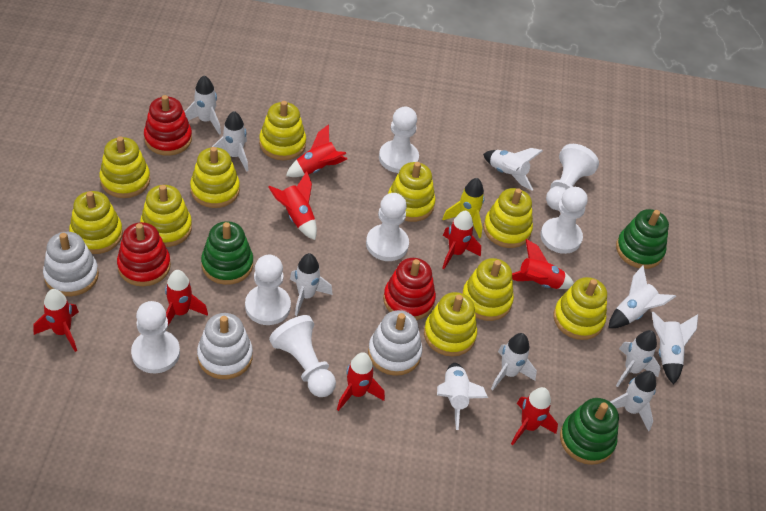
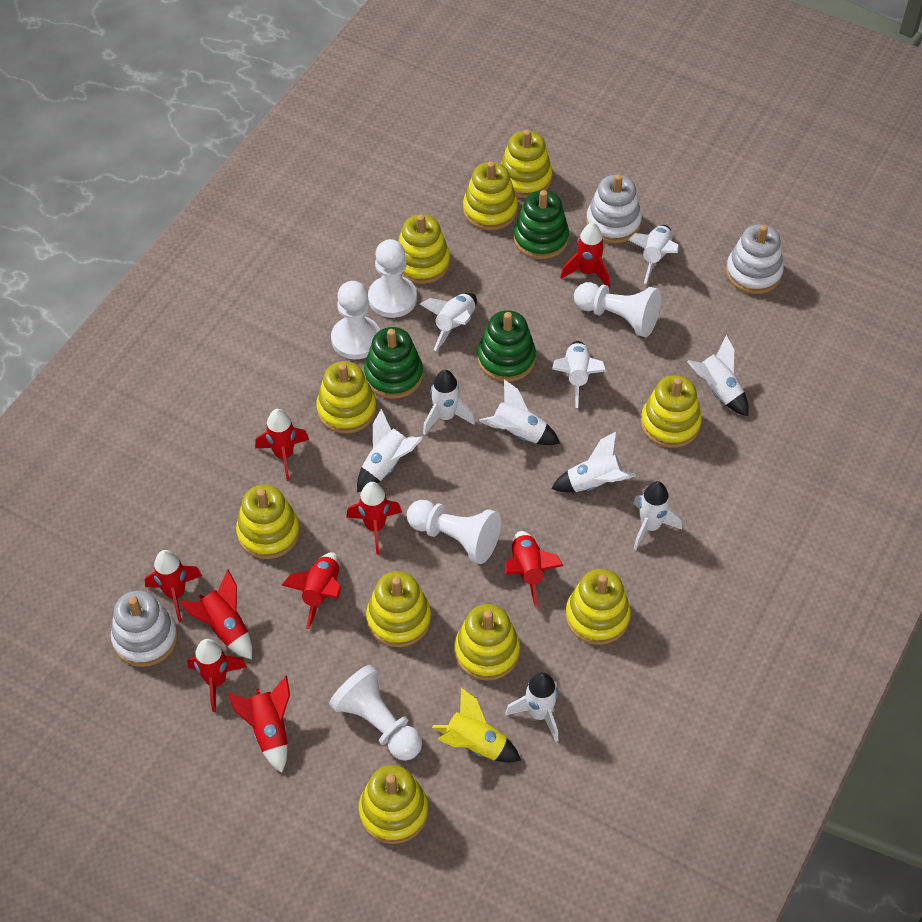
red rocket: 8 -> 9
red stacking toy: 3 -> 0
white pawn: 7 -> 5

